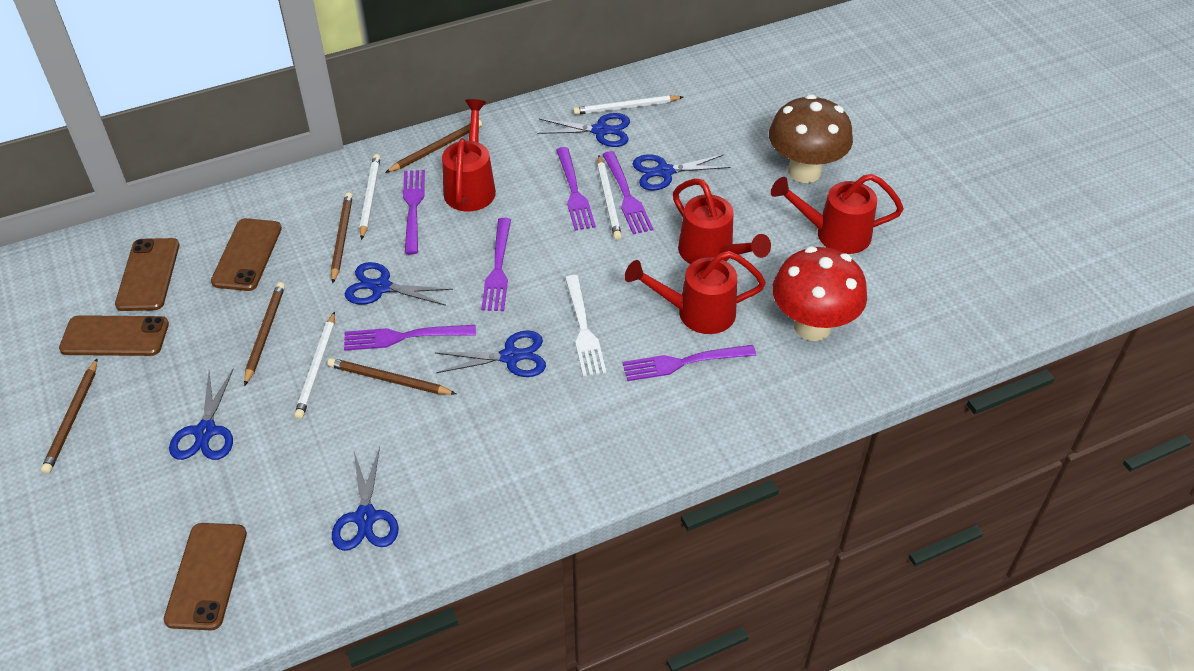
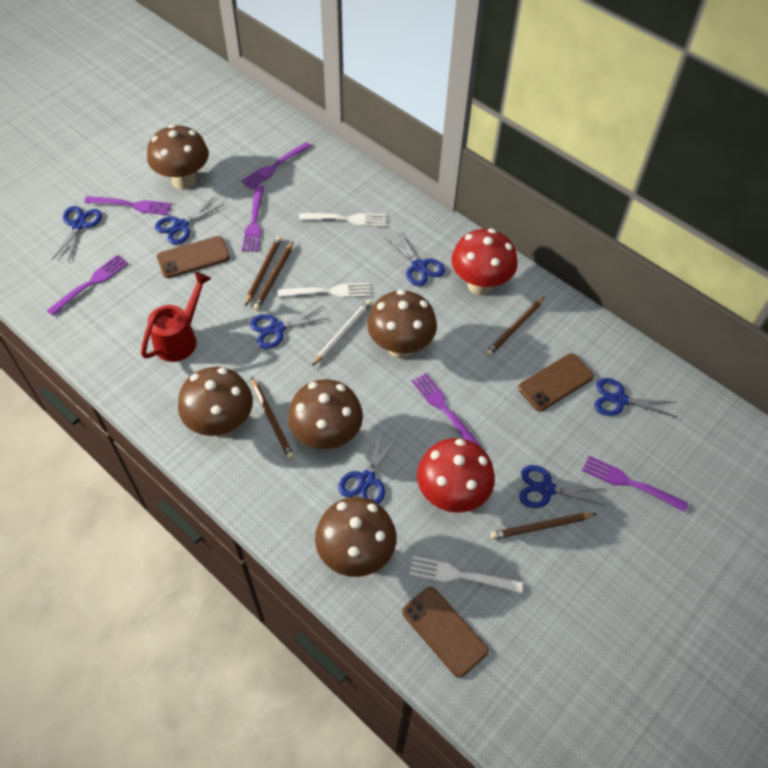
blue scissors: 6 -> 7
brown mushroom: 1 -> 5
brown phone: 4 -> 3
red mushroom: 1 -> 2
red watering can: 4 -> 1
white fork: 1 -> 3
white pencil: 4 -> 1

